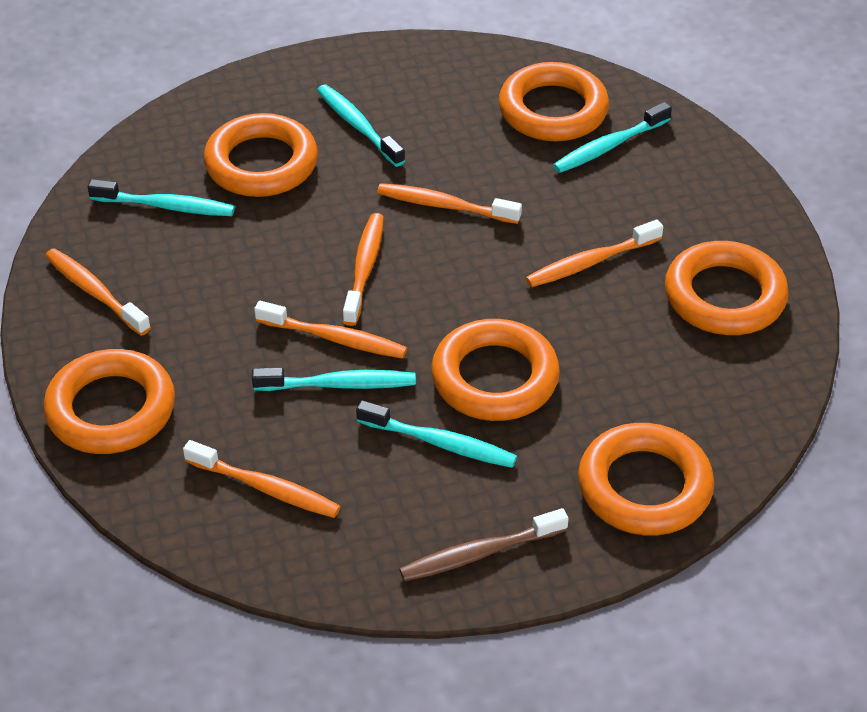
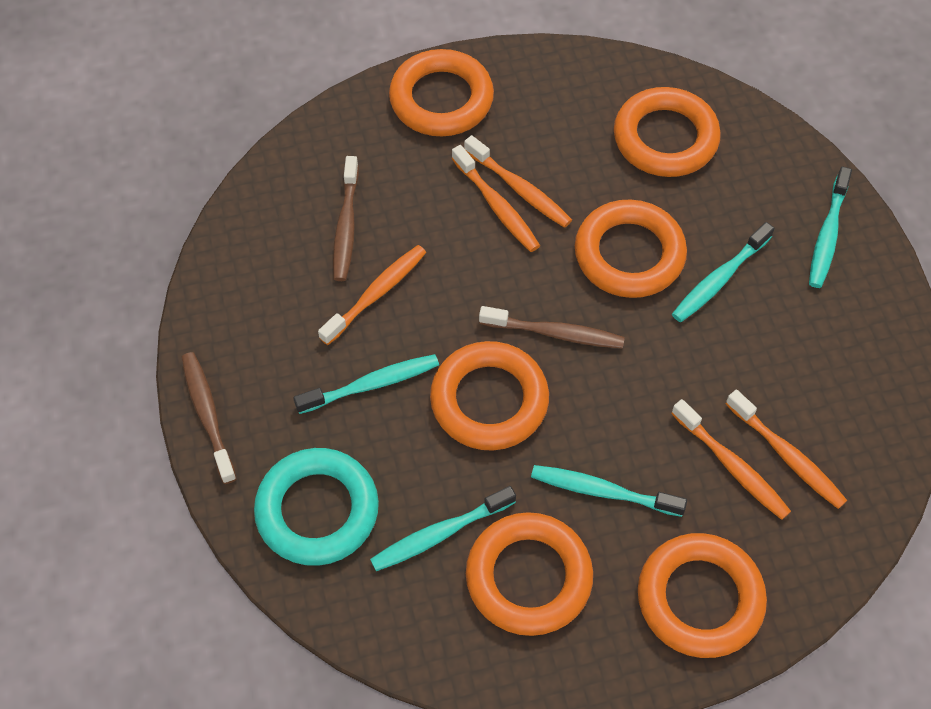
brown toothbrush: 1 -> 3
orange toothbrush: 6 -> 5
turquoise ring: 0 -> 1

